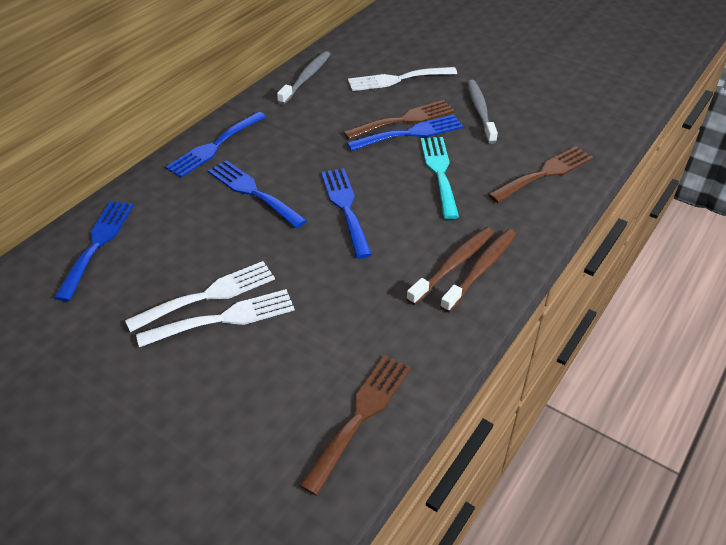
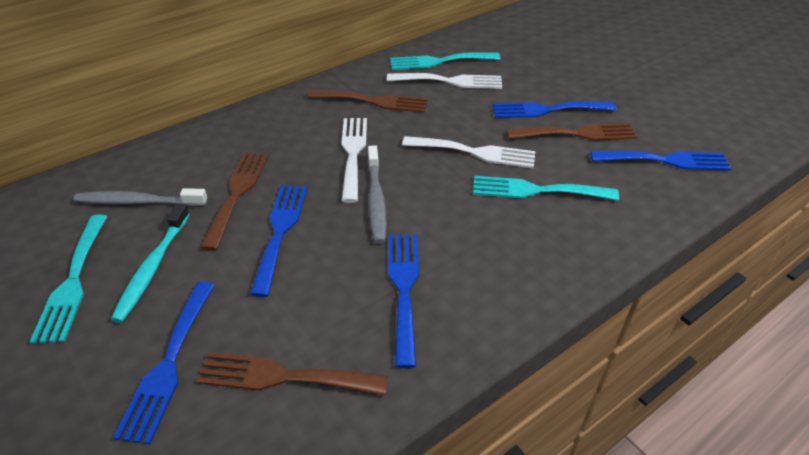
brown fork: 3 -> 4
brown toothbrush: 2 -> 0
turquoise fork: 1 -> 3
turquoise toothbrush: 0 -> 1

